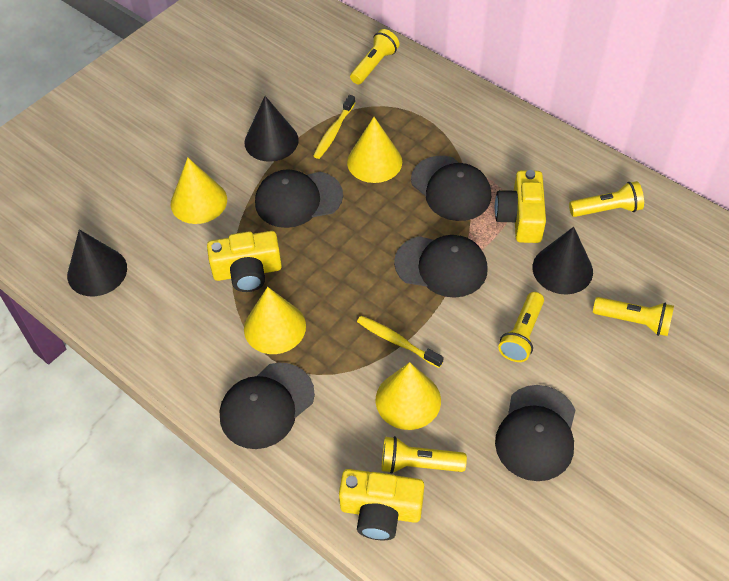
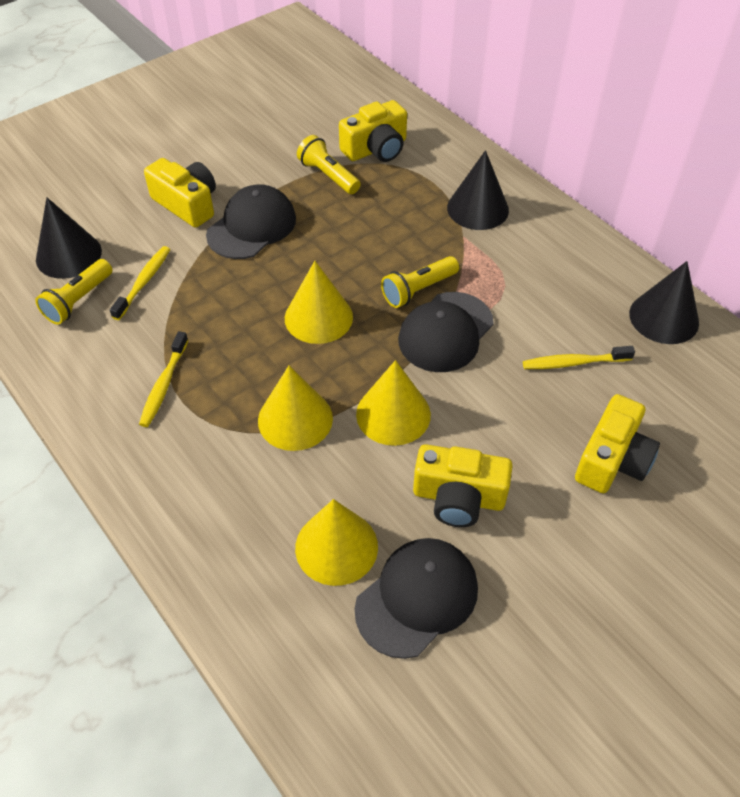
black cap: 5 -> 3
yellow camera: 3 -> 4
yellow flashlight: 5 -> 3
yellow toothbrush: 2 -> 3

